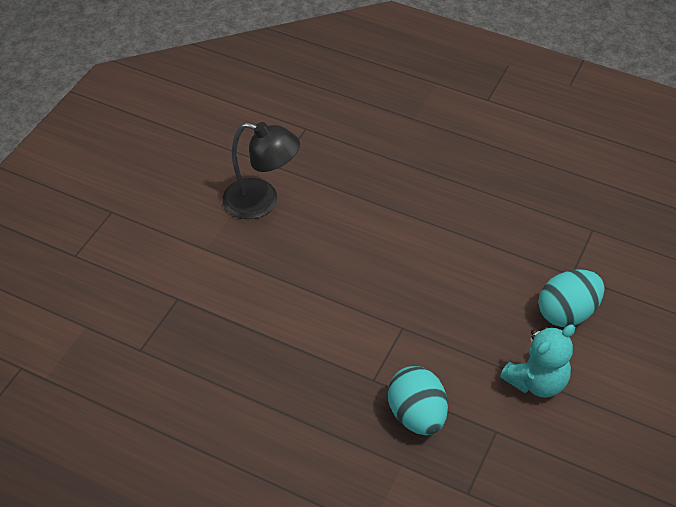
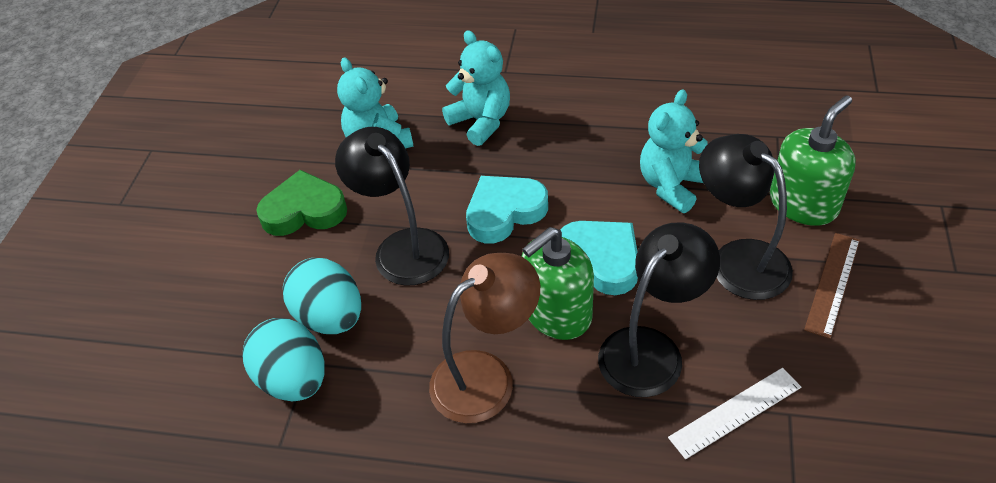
black lamp: 1 -> 3
brown lamp: 0 -> 1
brown ruler: 0 -> 1
green heart: 0 -> 1
green soap dispenser: 0 -> 2
turquoise heart: 0 -> 2
turquoise teddy bear: 1 -> 3
white ruler: 0 -> 1

